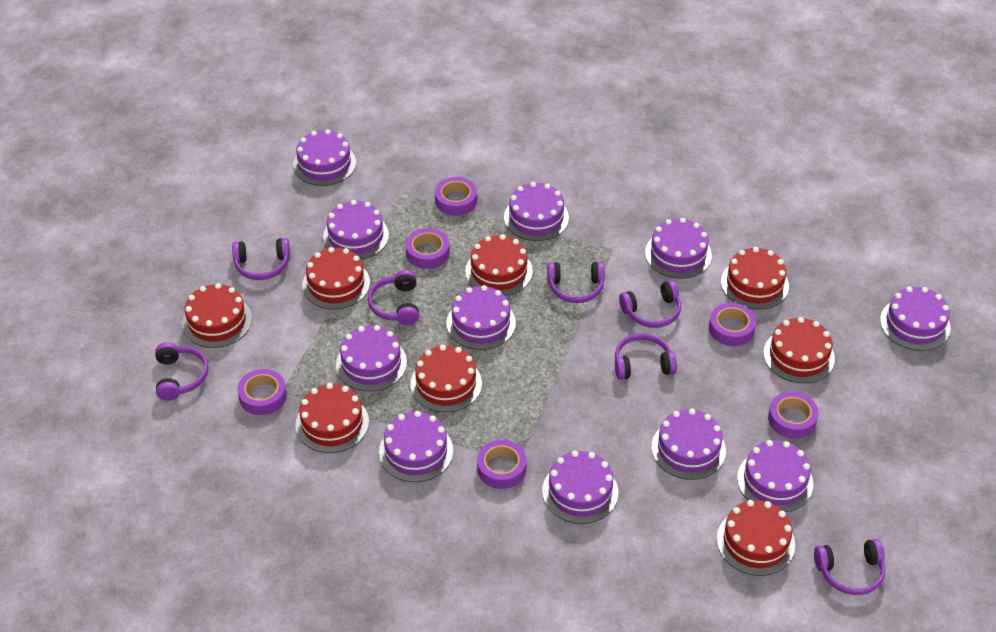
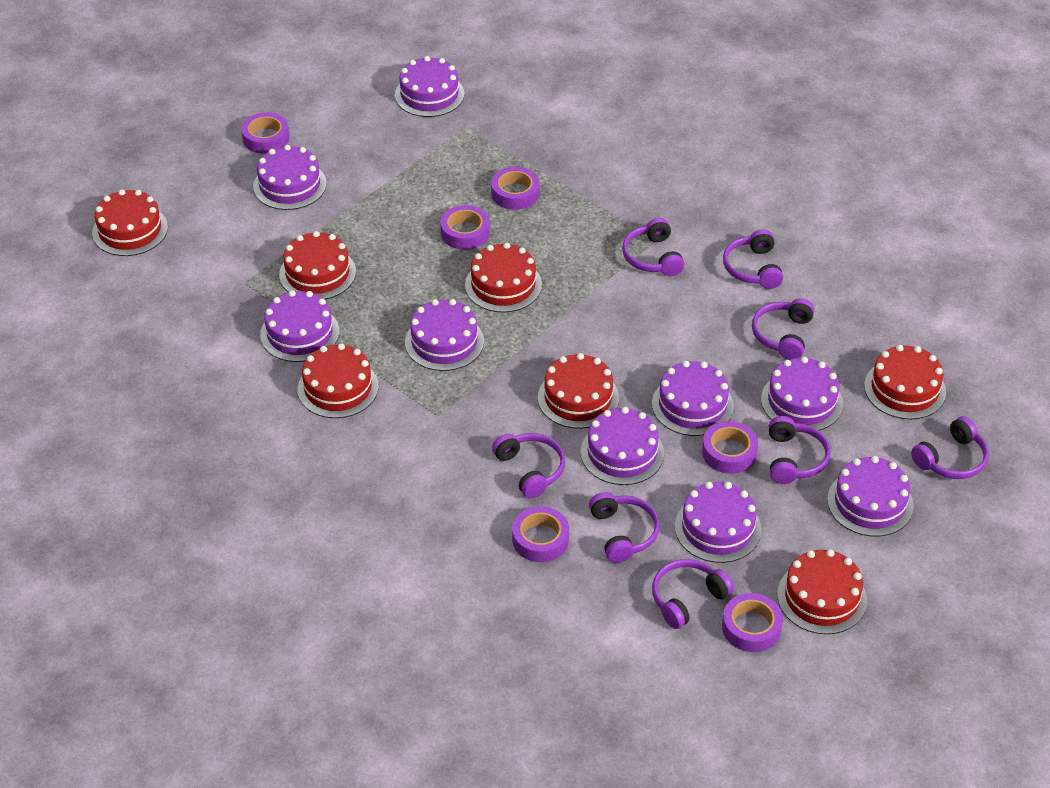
purple cake: 11 -> 9
purple headphones: 7 -> 8
red cake: 8 -> 7

